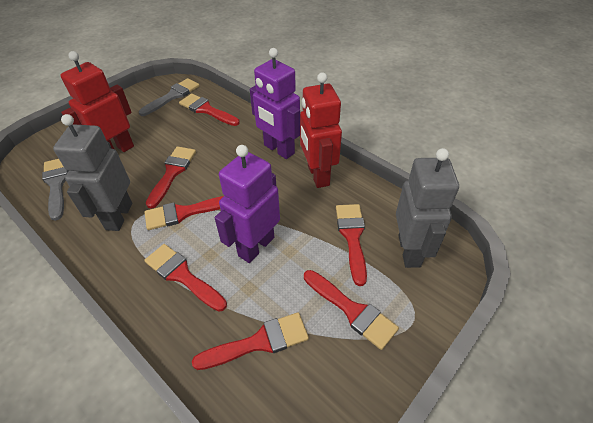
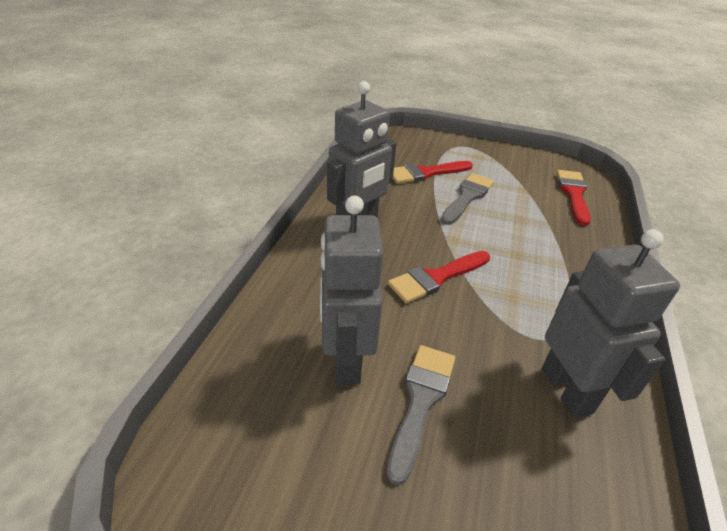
grey robot: 2 -> 3
purple robot: 2 -> 0
red brush: 7 -> 3
red robot: 2 -> 0

